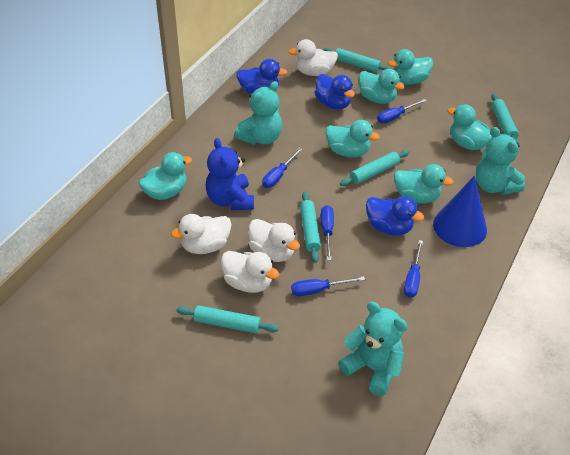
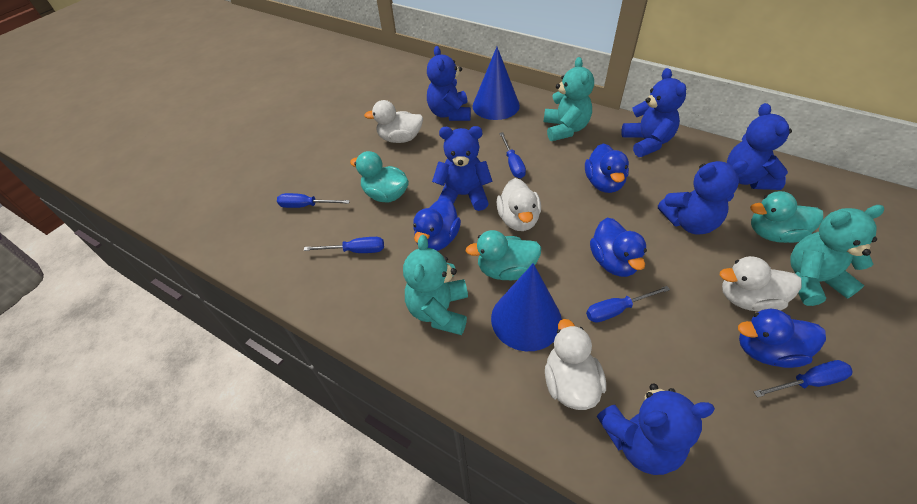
blue cone: 1 -> 2
blue duck: 3 -> 4
blue teddy bear: 1 -> 6
turquoise duck: 6 -> 3
turquoise rolling pin: 5 -> 0

